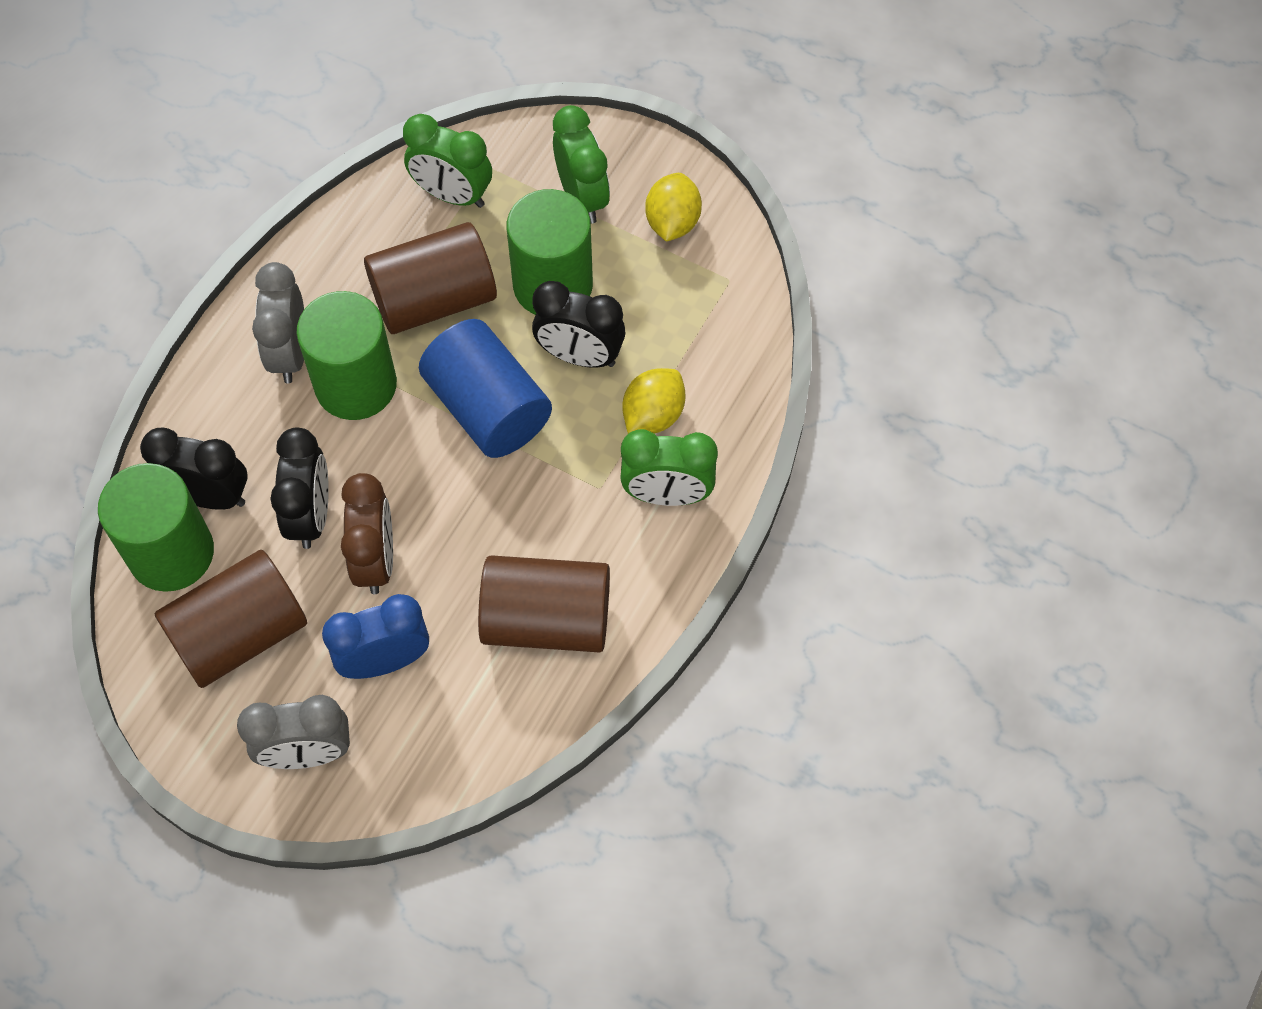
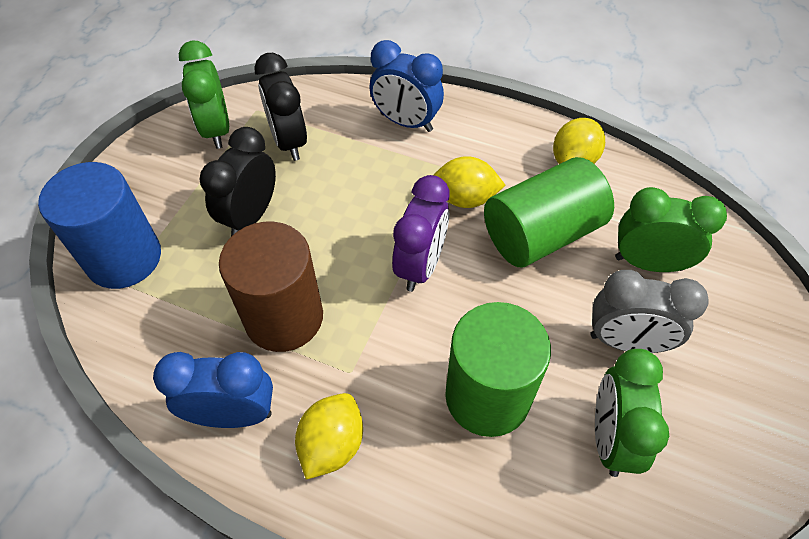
black clock: 3 -> 2
blue clock: 1 -> 2
brown clock: 1 -> 0
brown cylinder: 3 -> 1
green cylinder: 3 -> 2
grey clock: 2 -> 1
purple clock: 0 -> 1
yellow lemon: 2 -> 3

